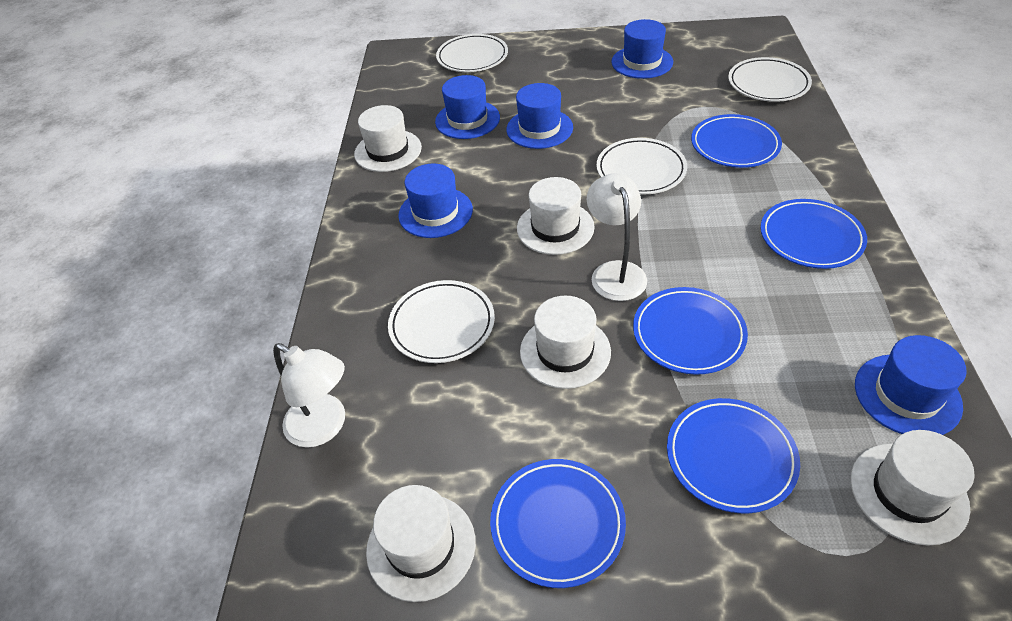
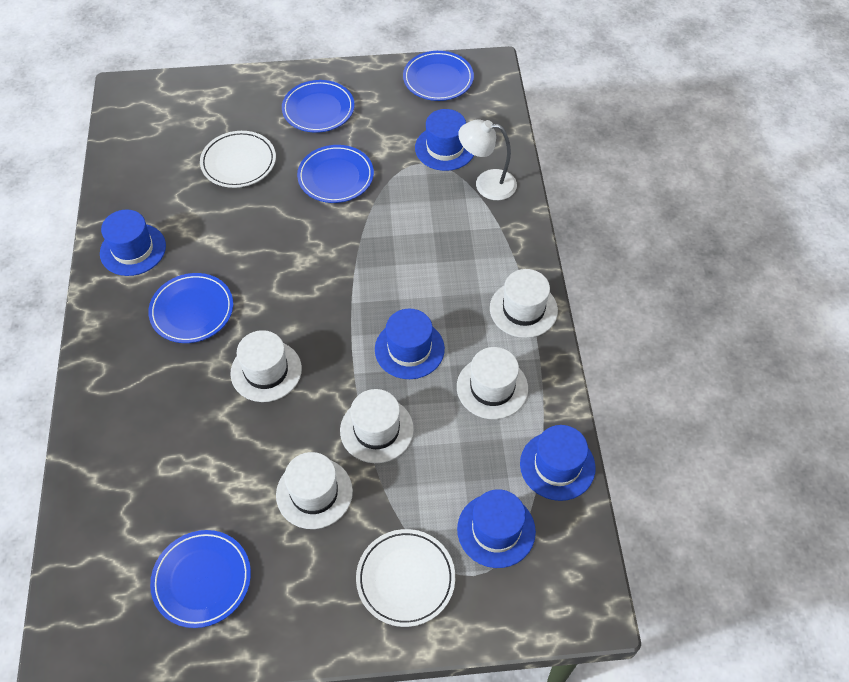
white lamp: 2 -> 1
white plate: 4 -> 2

